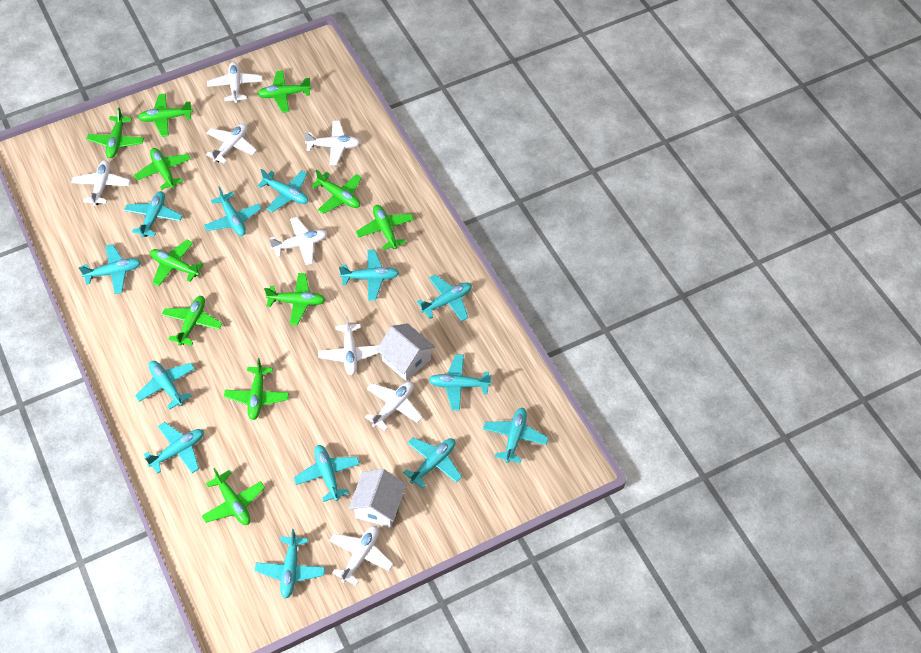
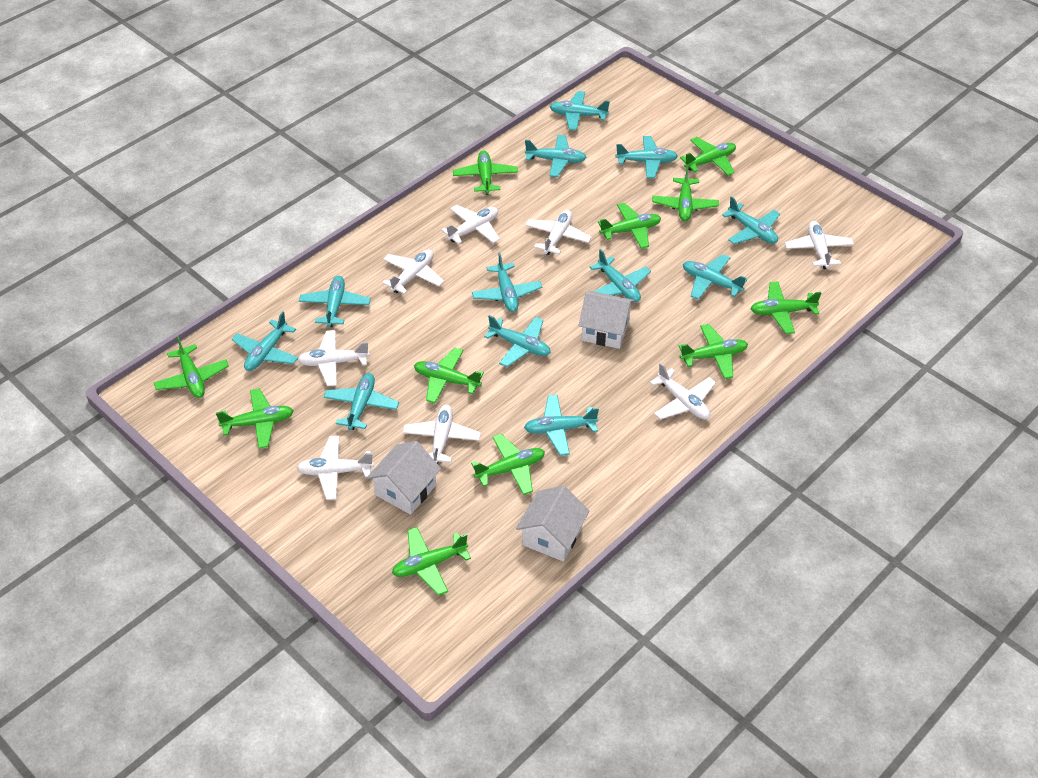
turquoise plane: 13 -> 12
white house: 2 -> 3

